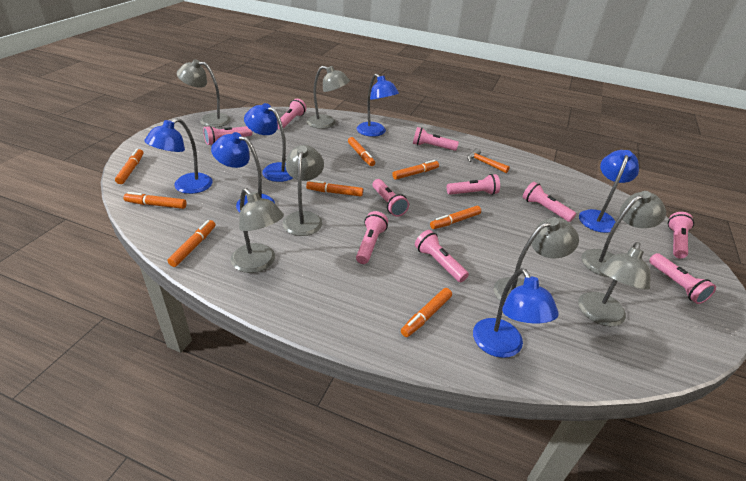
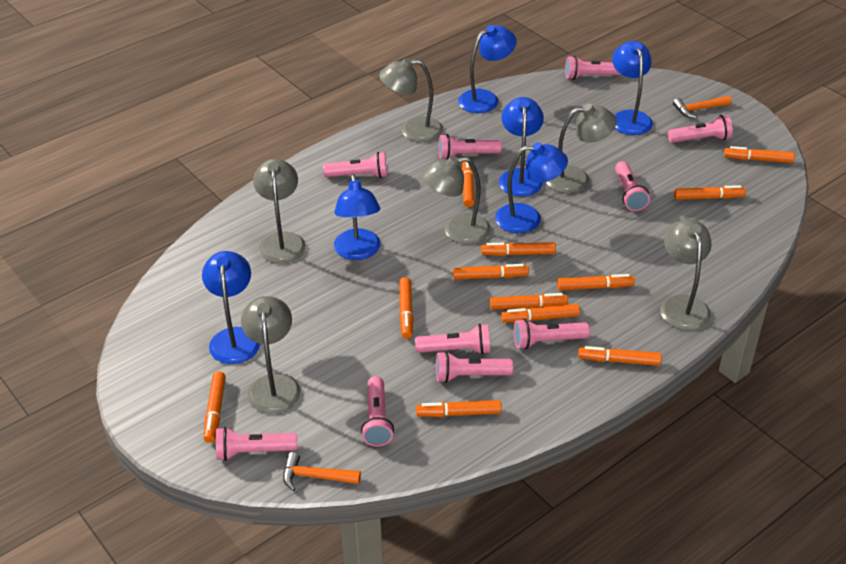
grey lamp: 7 -> 6
orange hammer: 1 -> 2
orange marker: 8 -> 12

